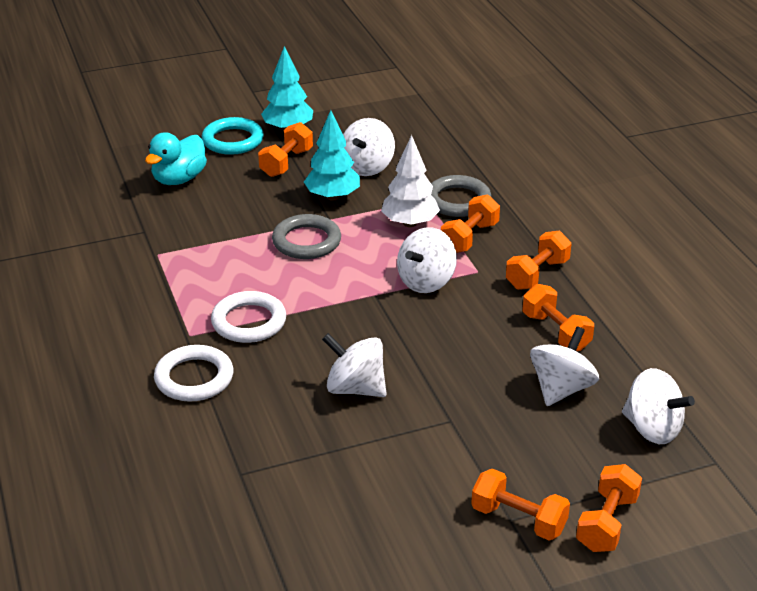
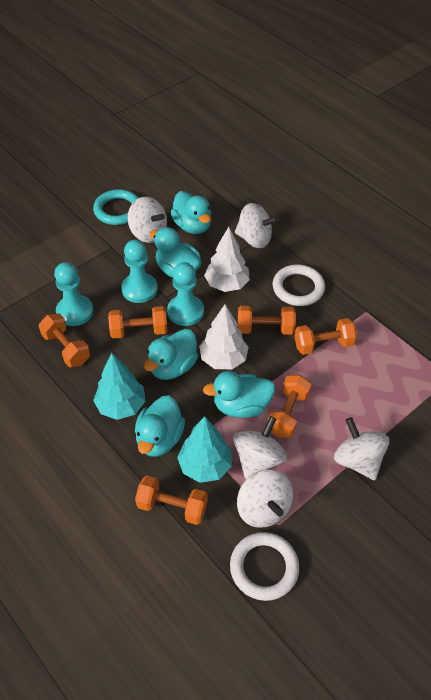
grey ring: 2 -> 0
turquoise duck: 1 -> 5
turquoise pawn: 0 -> 3
white tree: 1 -> 2

